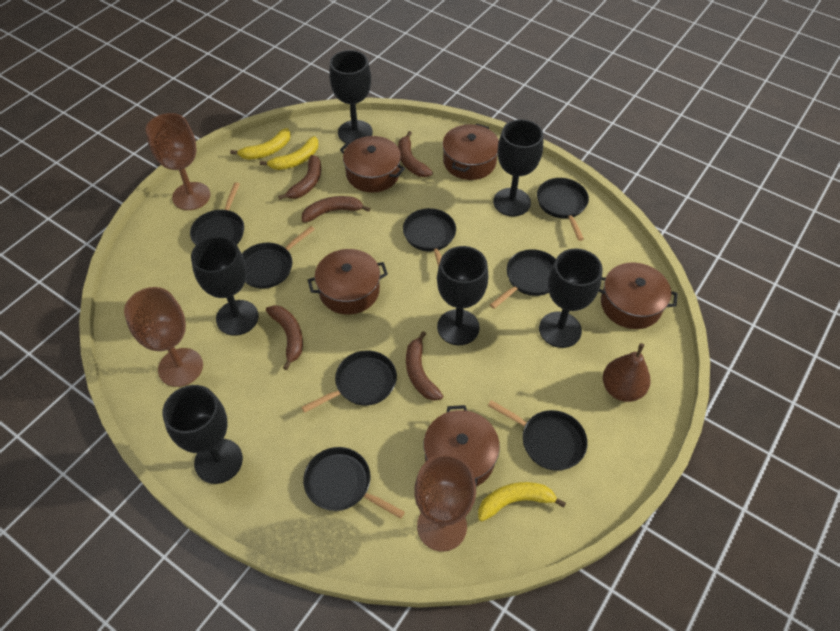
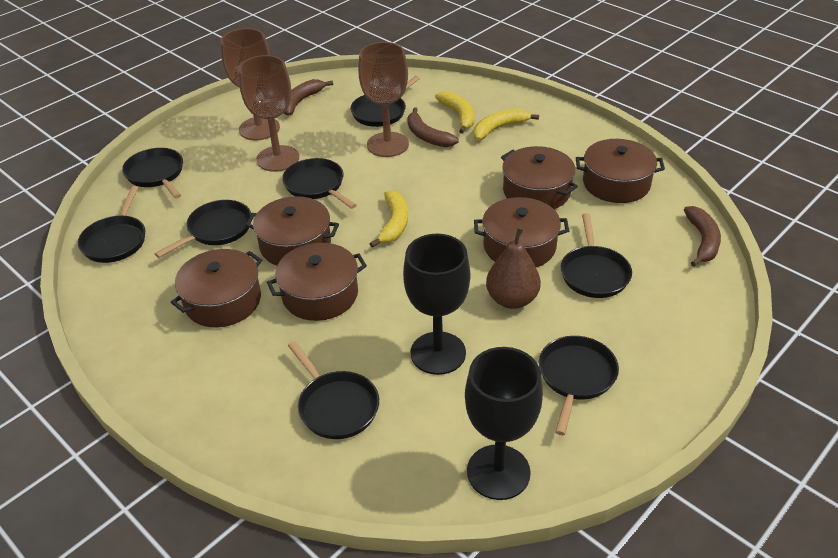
black goblet: 6 -> 2
brown banana: 5 -> 3
brown pot: 5 -> 6

